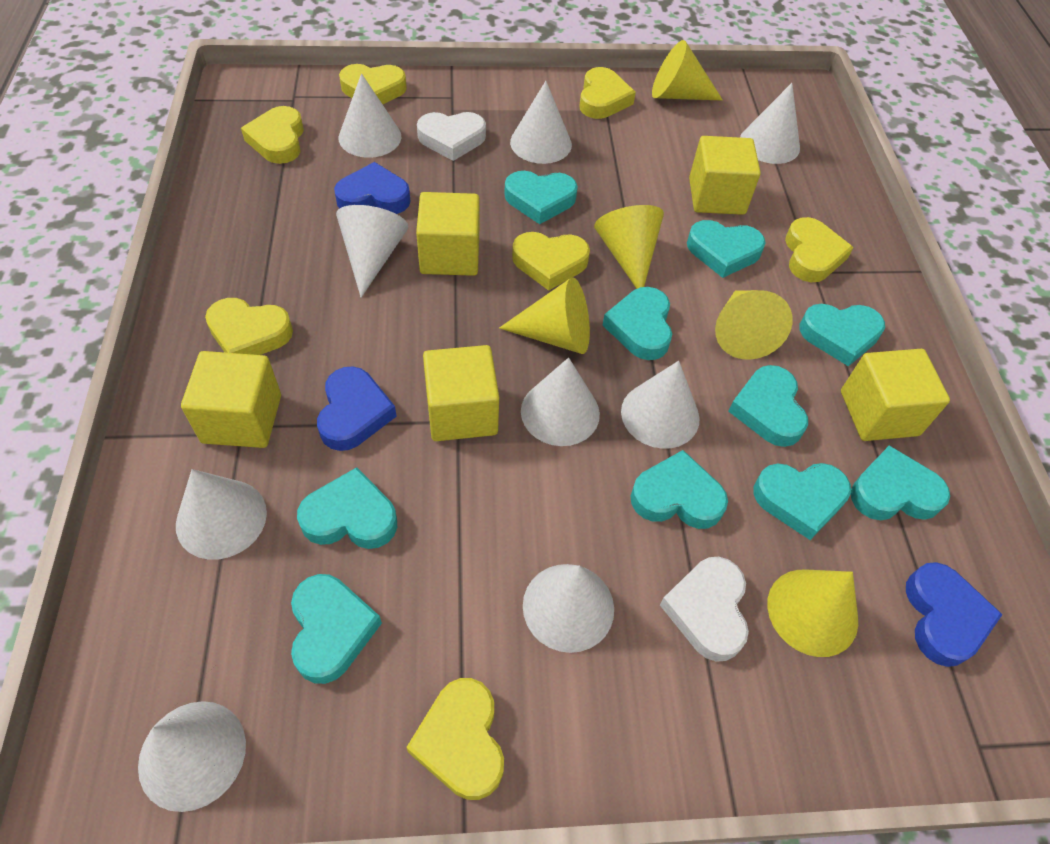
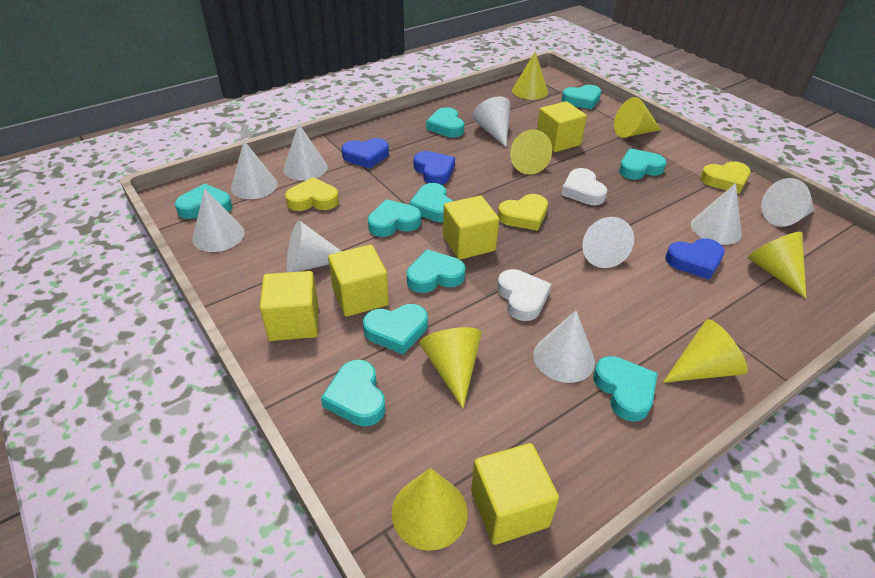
yellow cone: 5 -> 7
yellow heart: 7 -> 3

